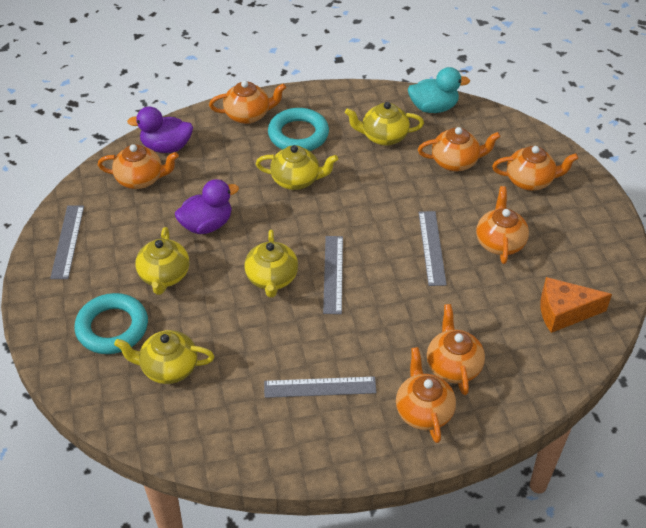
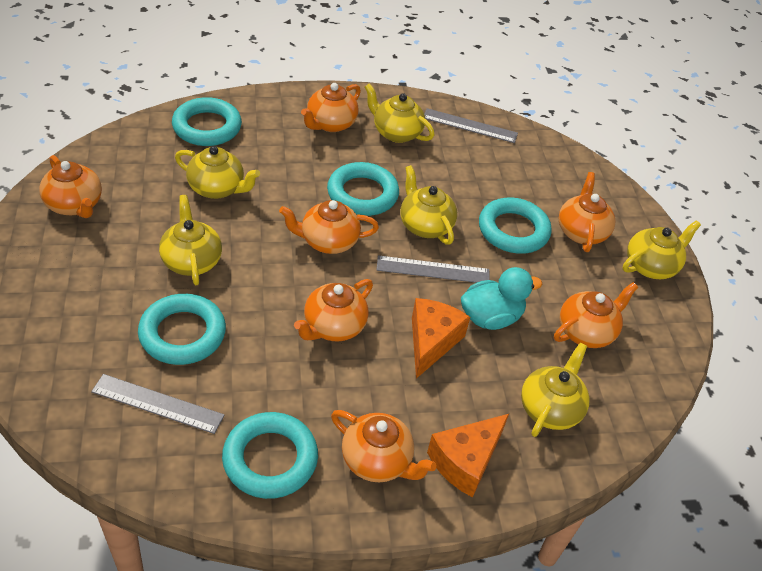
grey ruler: 4 -> 3
orange cheese: 1 -> 2
purple duck: 2 -> 0
turquoise ring: 2 -> 5
yellow teapot: 5 -> 6

